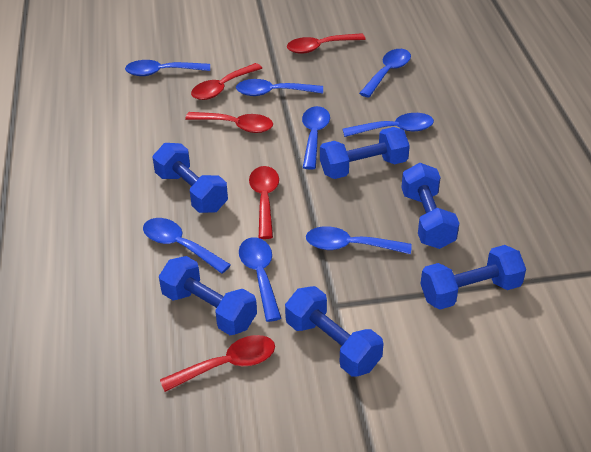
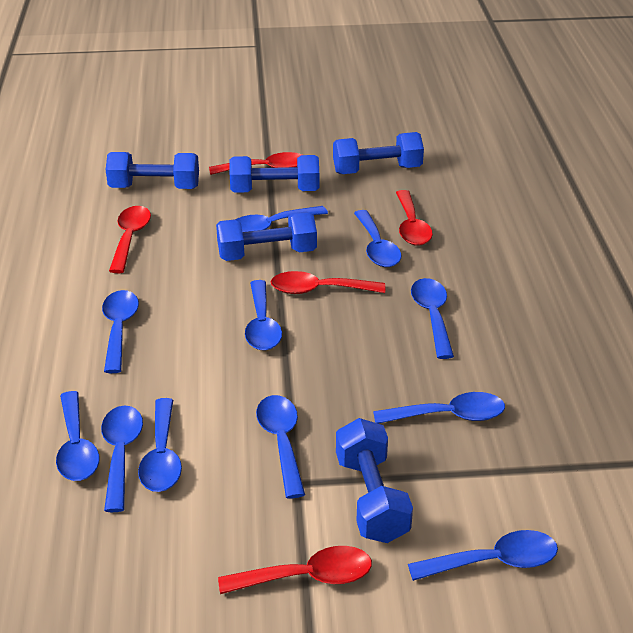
blue dumbbell: 6 -> 5
blue spoon: 8 -> 11

